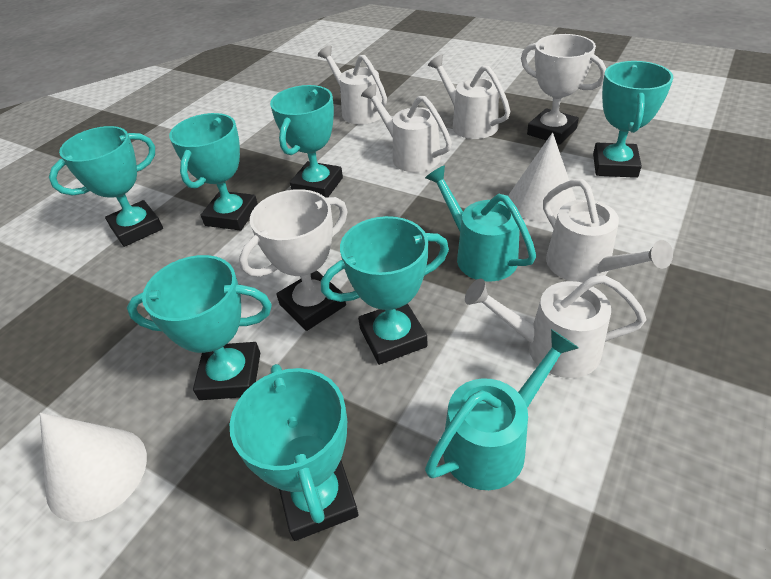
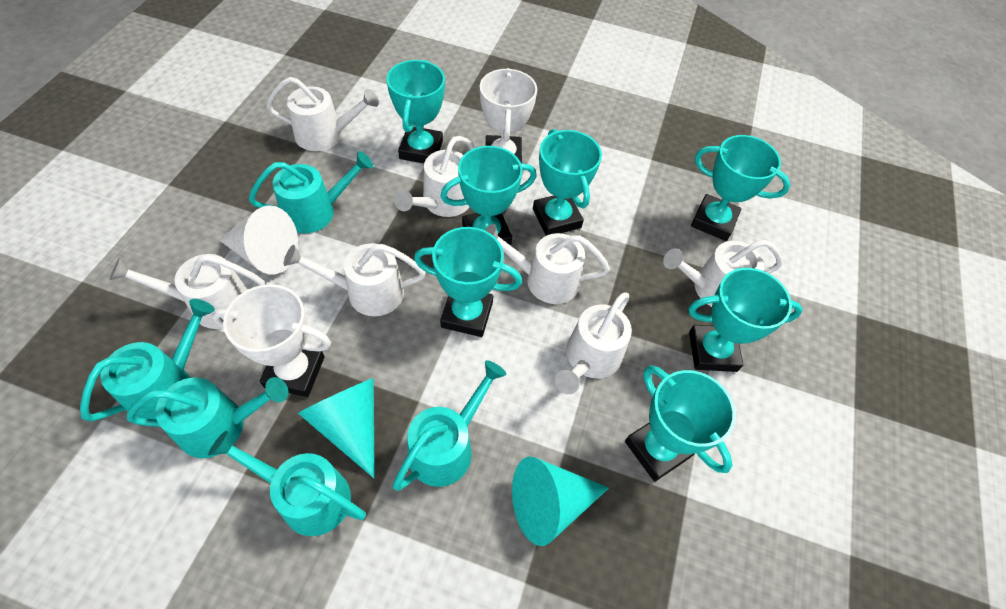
turquoise cone: 0 -> 2
turquoise watering can: 2 -> 5
white cone: 2 -> 1
white watering can: 5 -> 7

